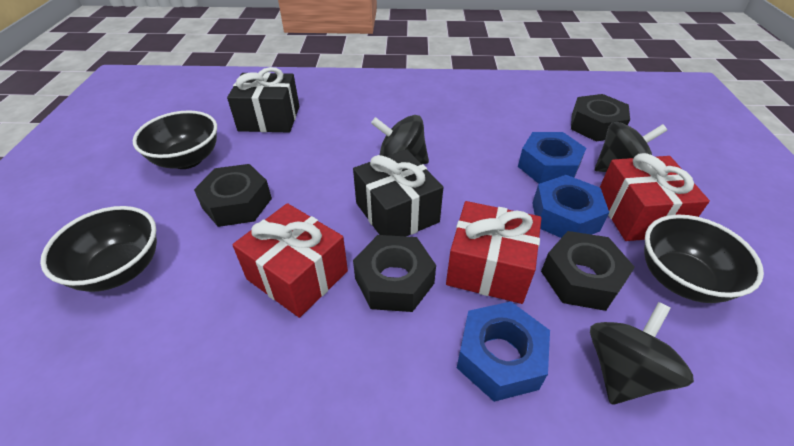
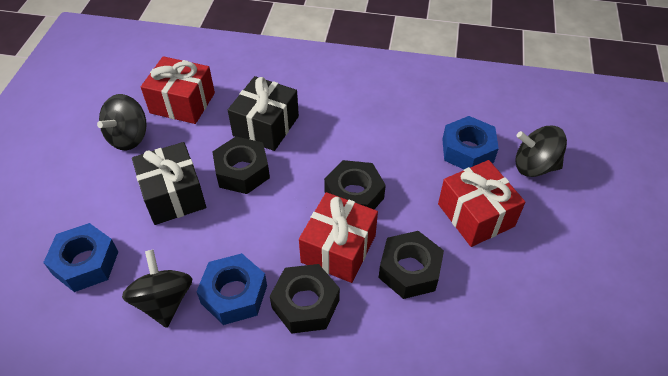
black bowl: 3 -> 0

